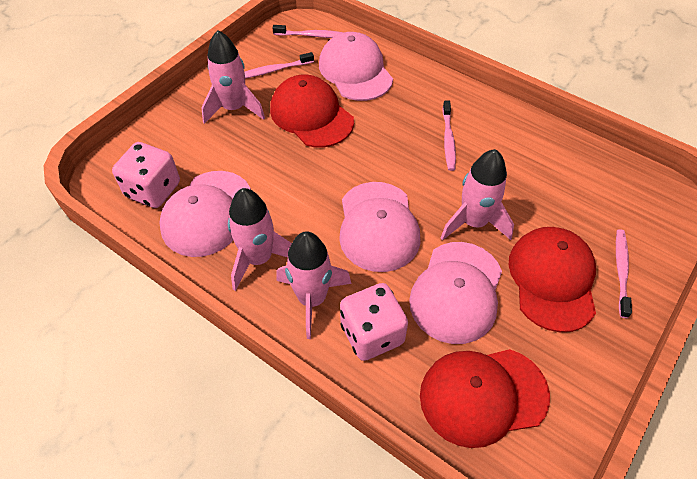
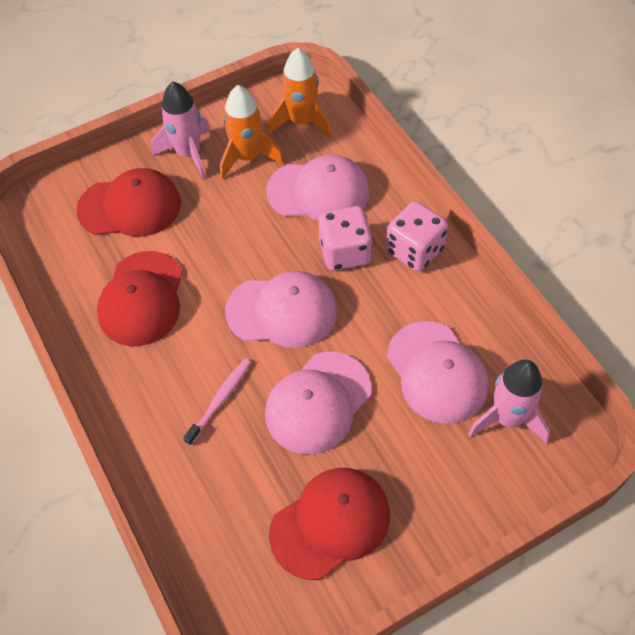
orange rocket: 0 -> 2
pink rocket: 4 -> 2
pink toothbrush: 4 -> 1

